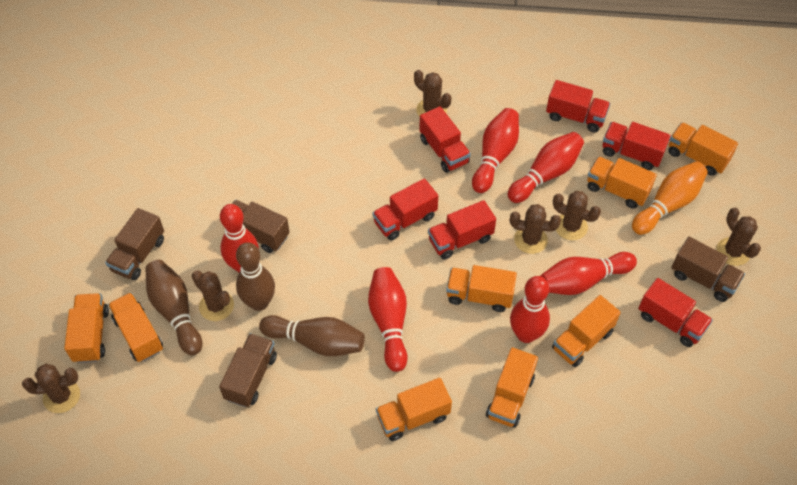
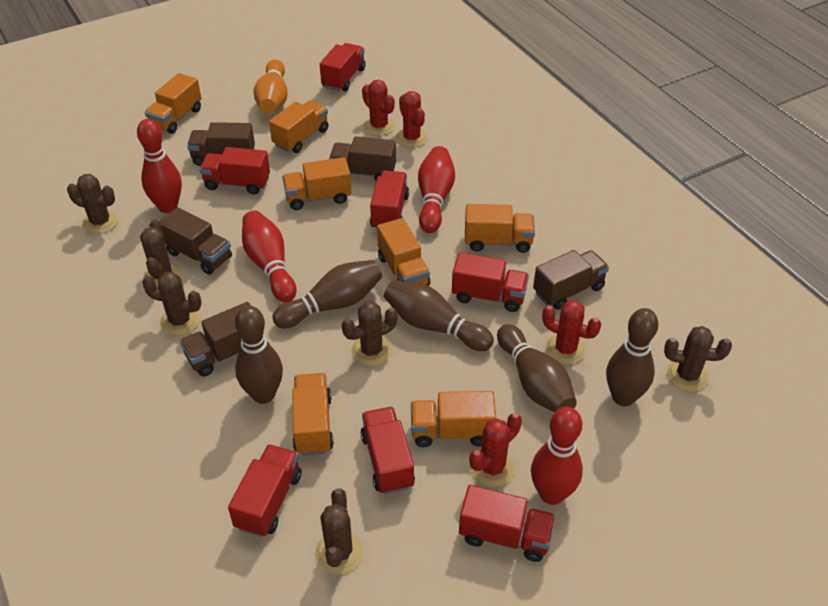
brown bowling pin: 3 -> 5
brown truck: 4 -> 5
orange truck: 8 -> 7
red bowling pin: 6 -> 4
red cactus: 0 -> 4
red truck: 6 -> 7

